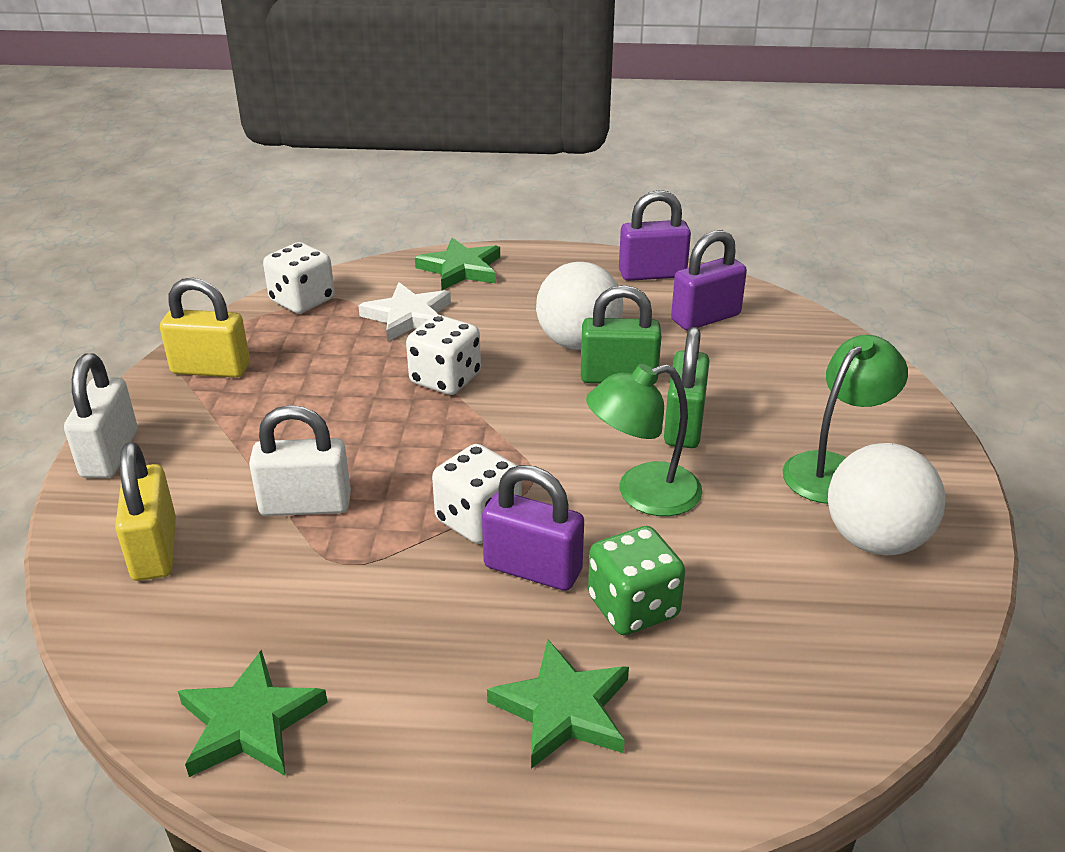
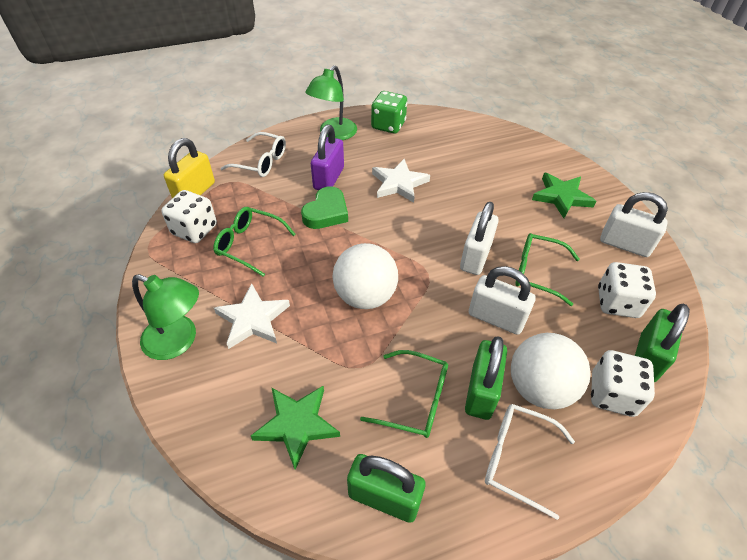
green glasses: 0 -> 3
green heart: 0 -> 1
green padlock: 2 -> 3
green star: 3 -> 2
purple padlock: 3 -> 1
white glasses: 0 -> 2
white padlock: 2 -> 3
white star: 1 -> 2
yellow padlock: 2 -> 1

